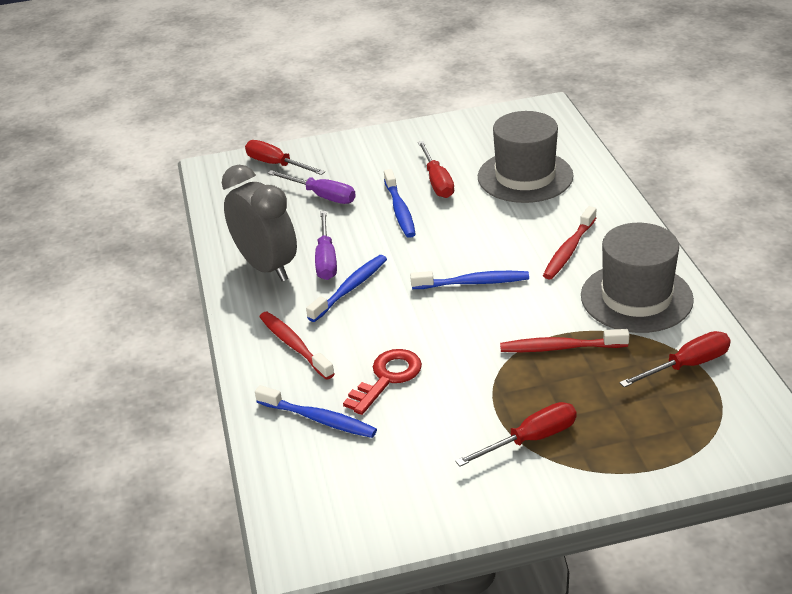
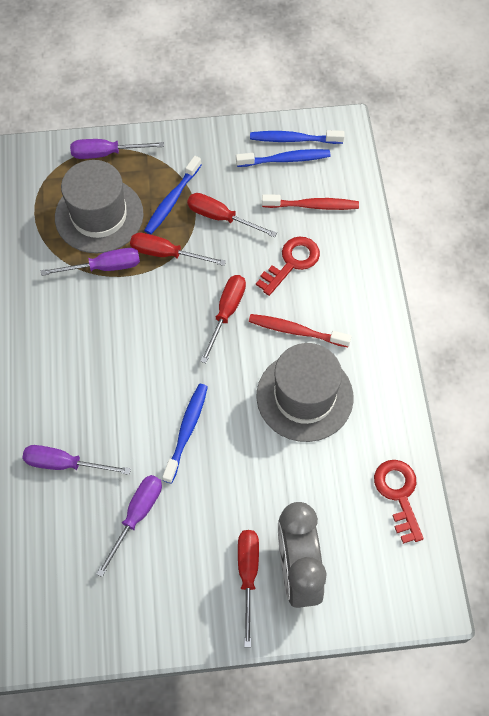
purple screwdriver: 2 -> 4
red key: 1 -> 2
red toothbrush: 3 -> 2

